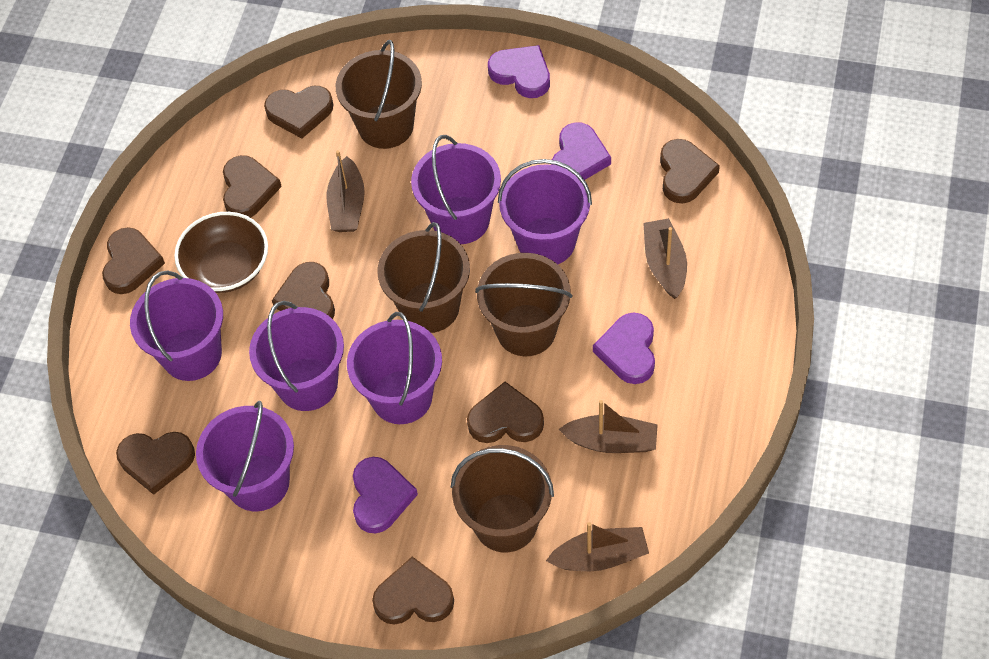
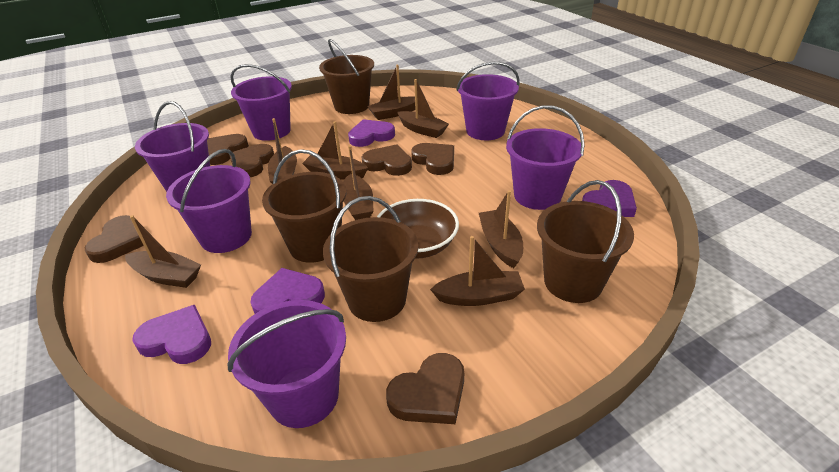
brown boat: 4 -> 8
brown heart: 8 -> 6

